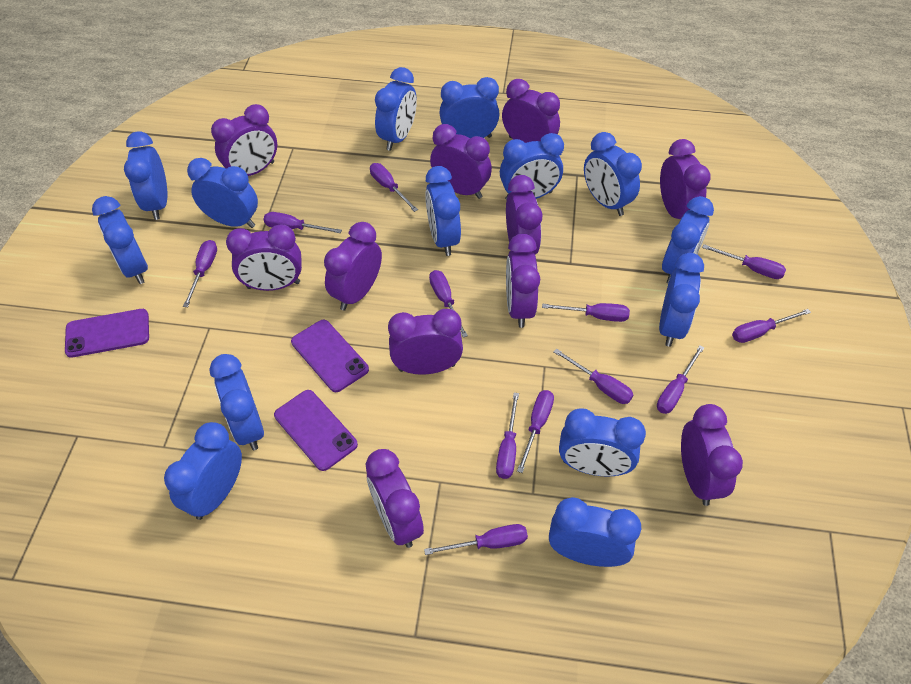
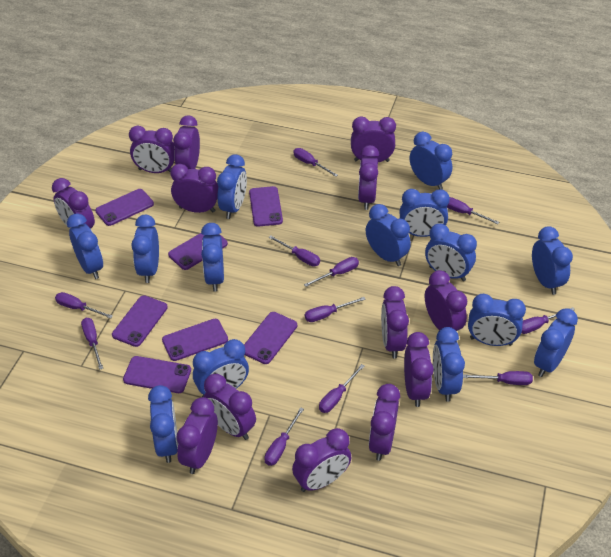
purple clock: 11 -> 13
purple phone: 3 -> 7
purple screwdriver: 12 -> 11

